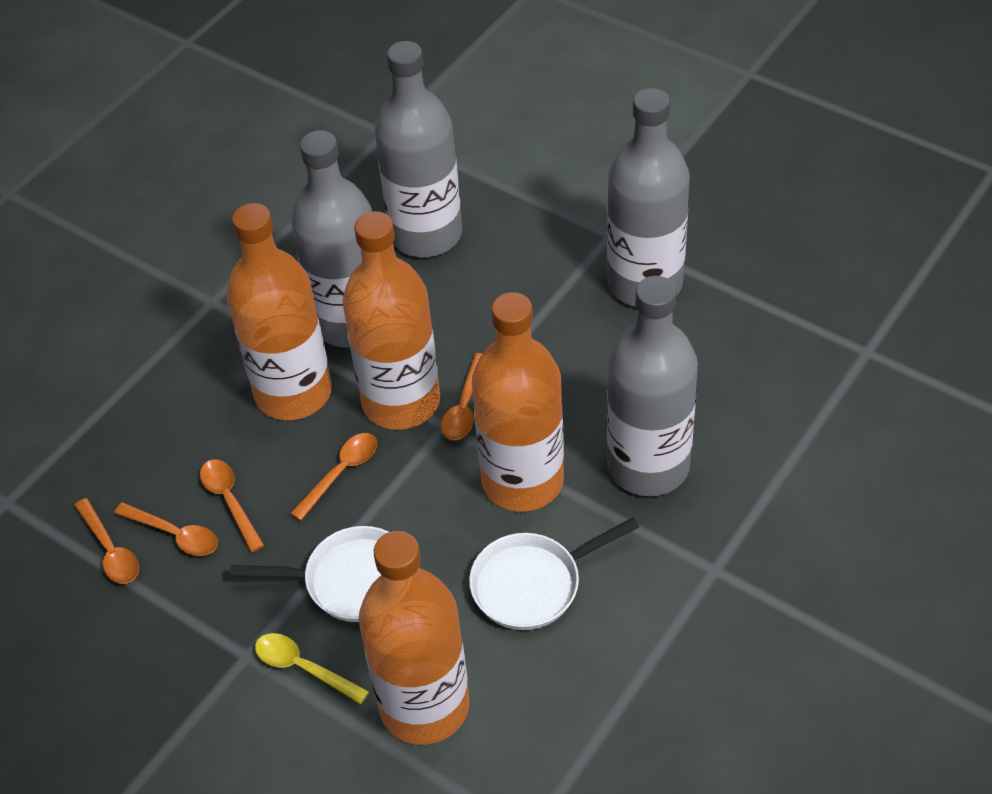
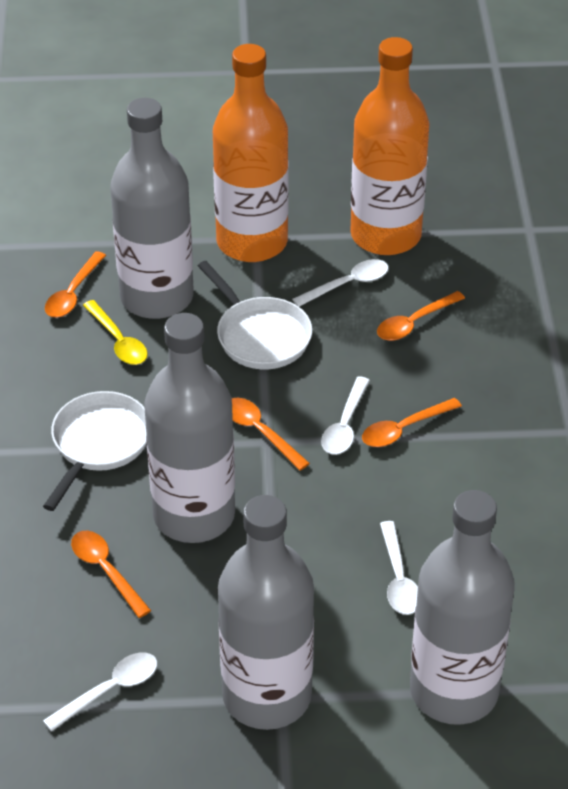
orange bottle: 4 -> 2
white spoon: 0 -> 4

